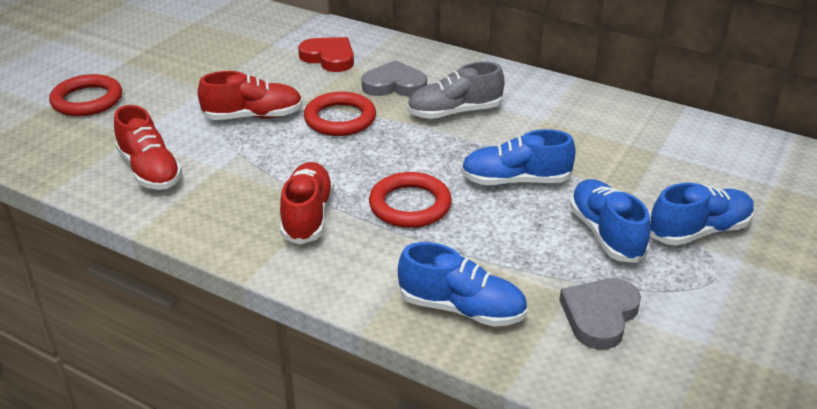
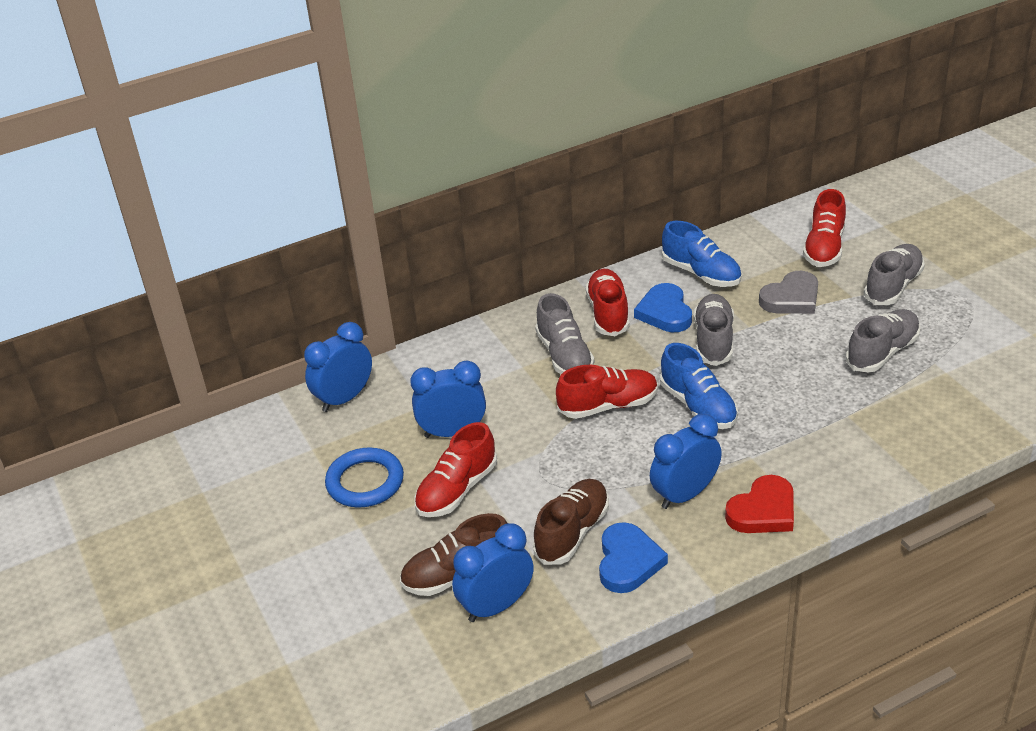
blue clock: 0 -> 4
blue heart: 0 -> 2
blue ring: 0 -> 1
blue shoe: 4 -> 2
brown shoe: 0 -> 2
grey heart: 2 -> 1
grey shoe: 1 -> 4
red ring: 3 -> 0
red shoe: 3 -> 4

